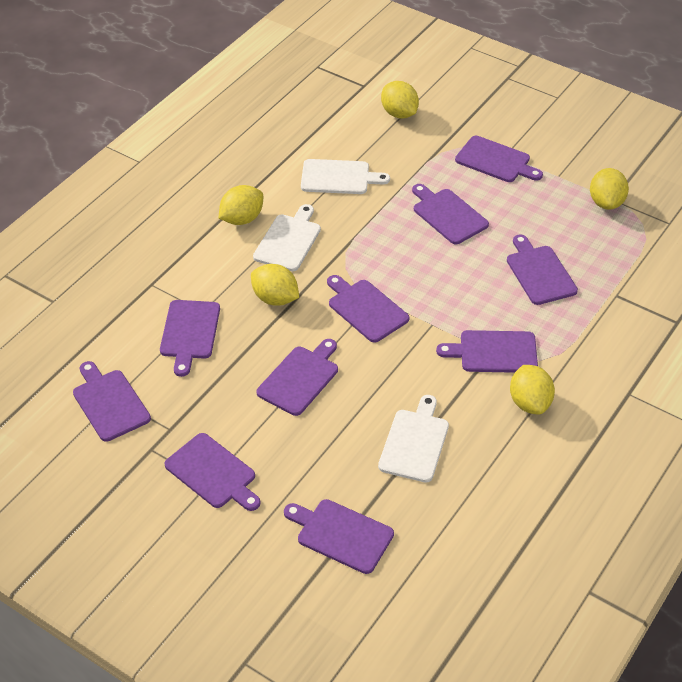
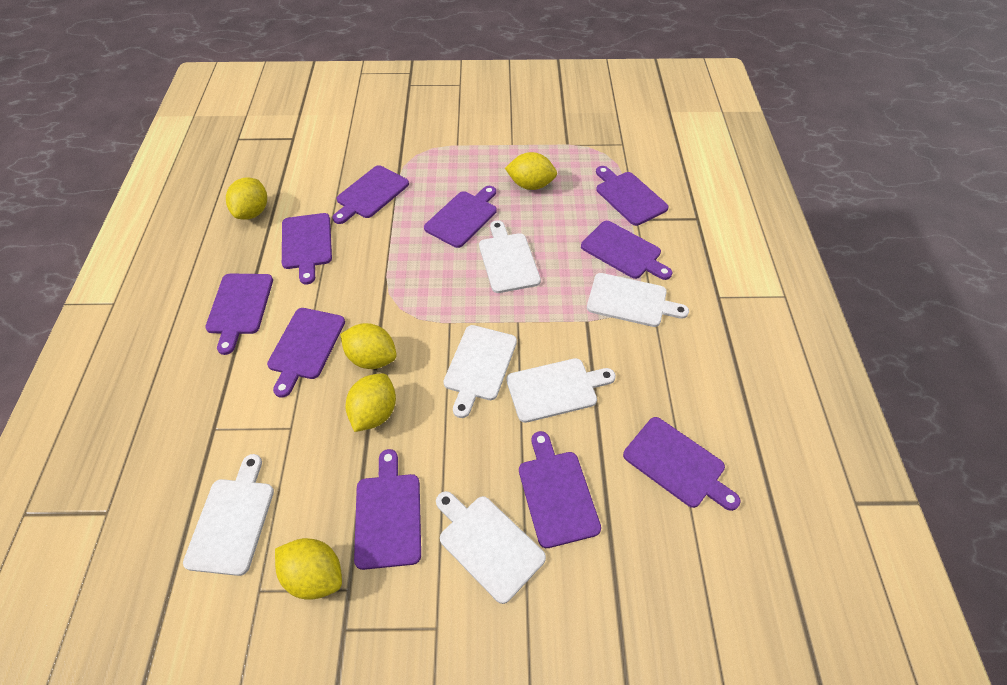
white cutting board: 3 -> 6

